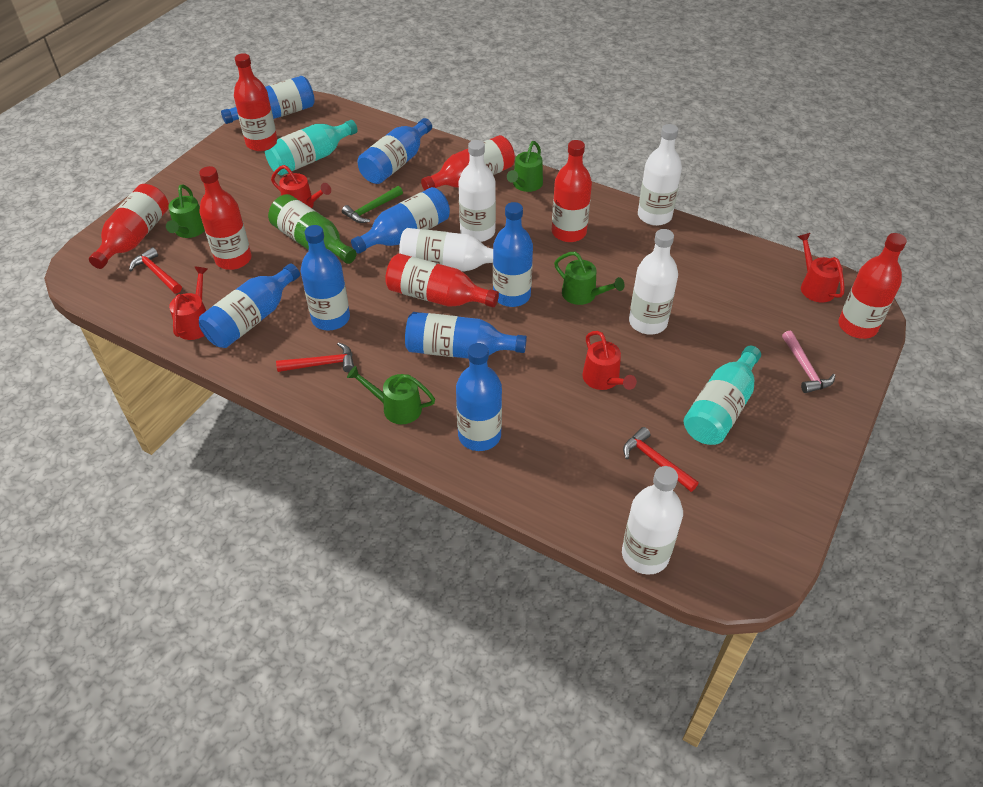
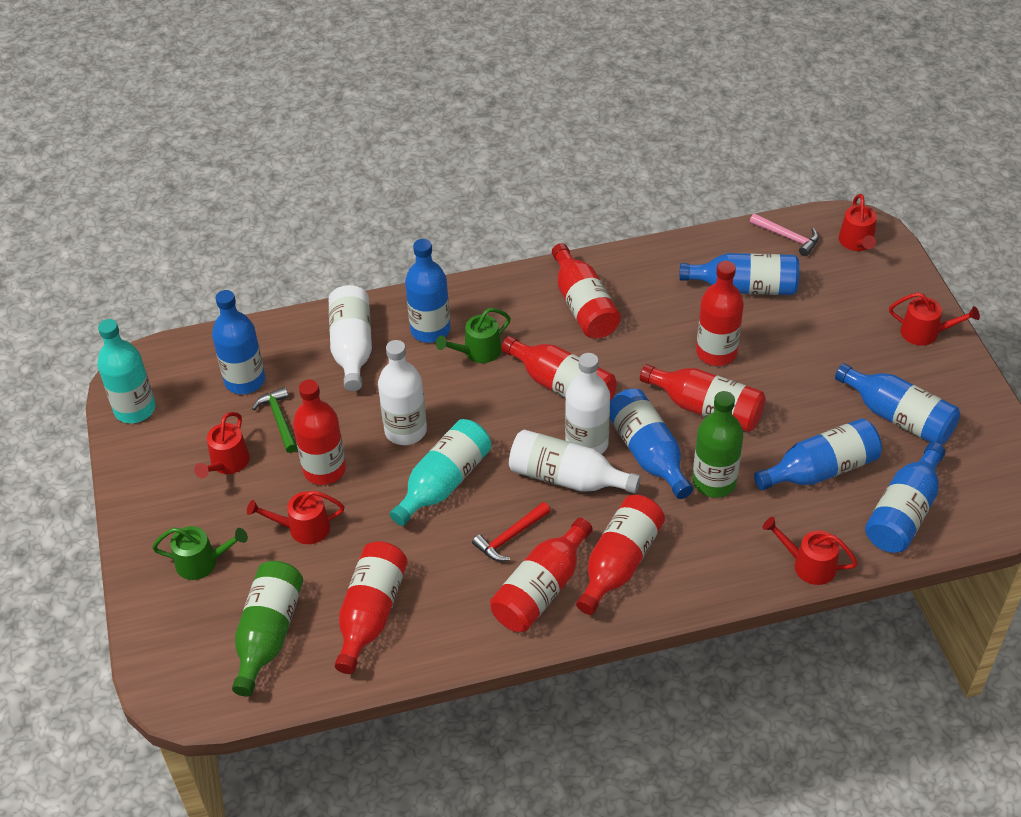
blue bottle: 8 -> 7
green bottle: 1 -> 2
green watering can: 4 -> 2
red bottle: 7 -> 8
red hammer: 3 -> 1
red watering can: 4 -> 5
white bottle: 5 -> 4

